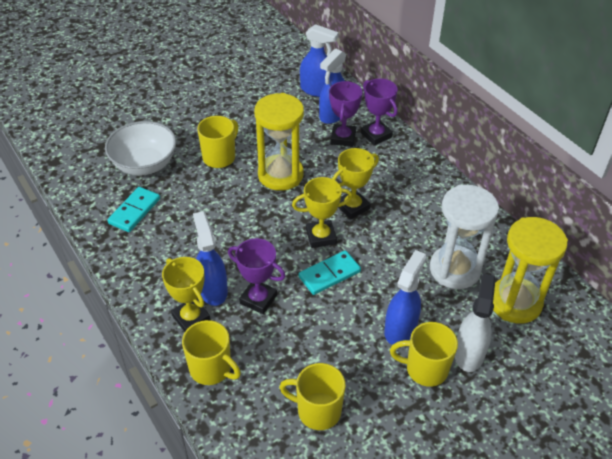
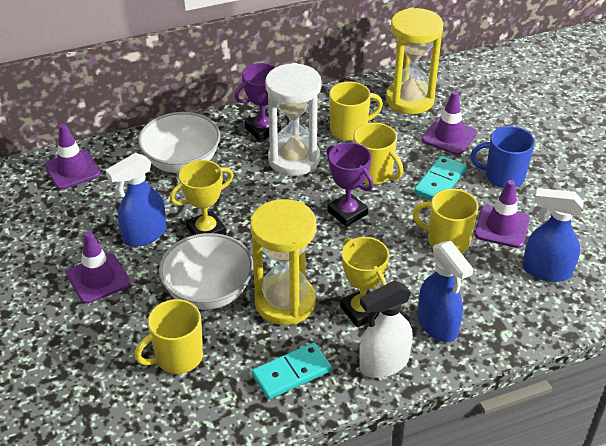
blue mug: 0 -> 1
blue spray bottle: 4 -> 3
purple traffic cone: 0 -> 4
purple trophy: 3 -> 2
white bowl: 1 -> 2
yellow trophy: 3 -> 2

